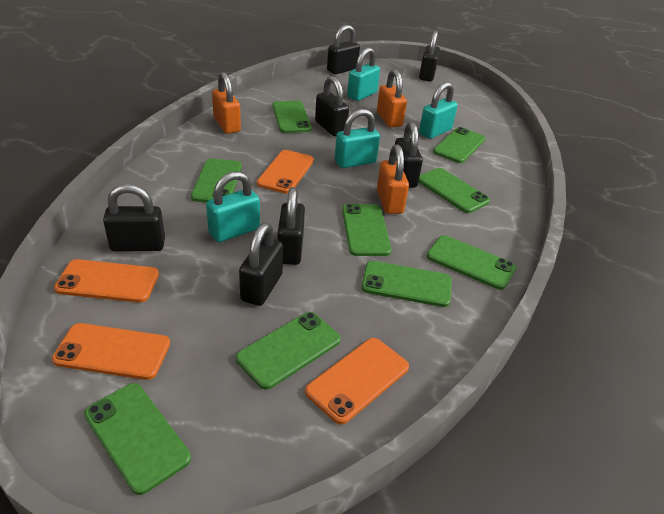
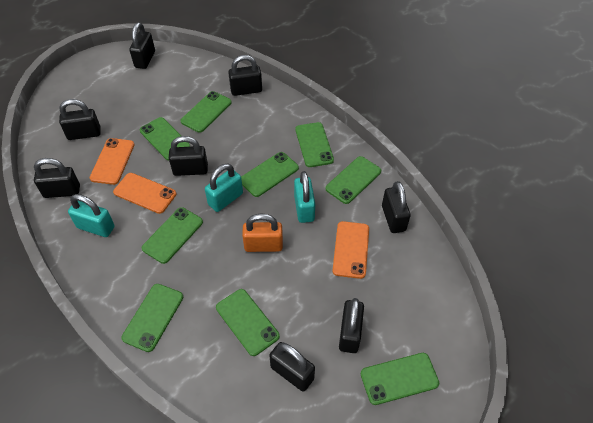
black padlock: 7 -> 8
orange padlock: 3 -> 1
orange phone: 4 -> 3
turquoise padlock: 4 -> 3

